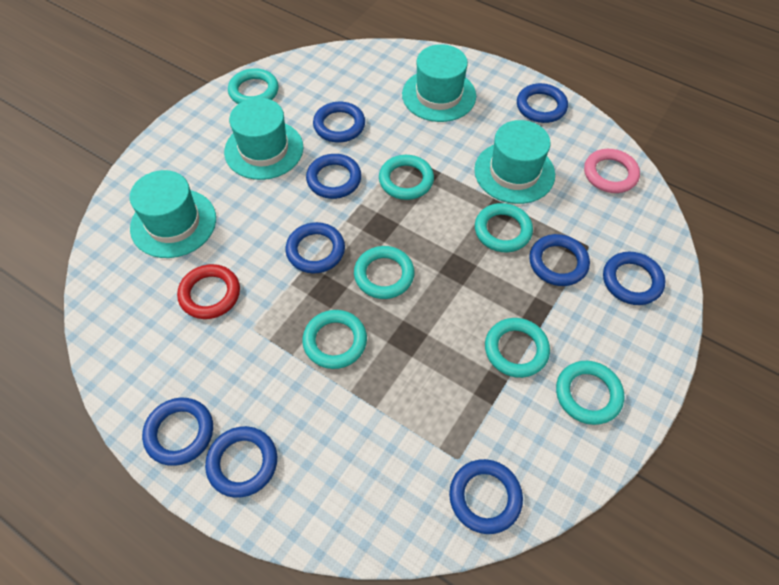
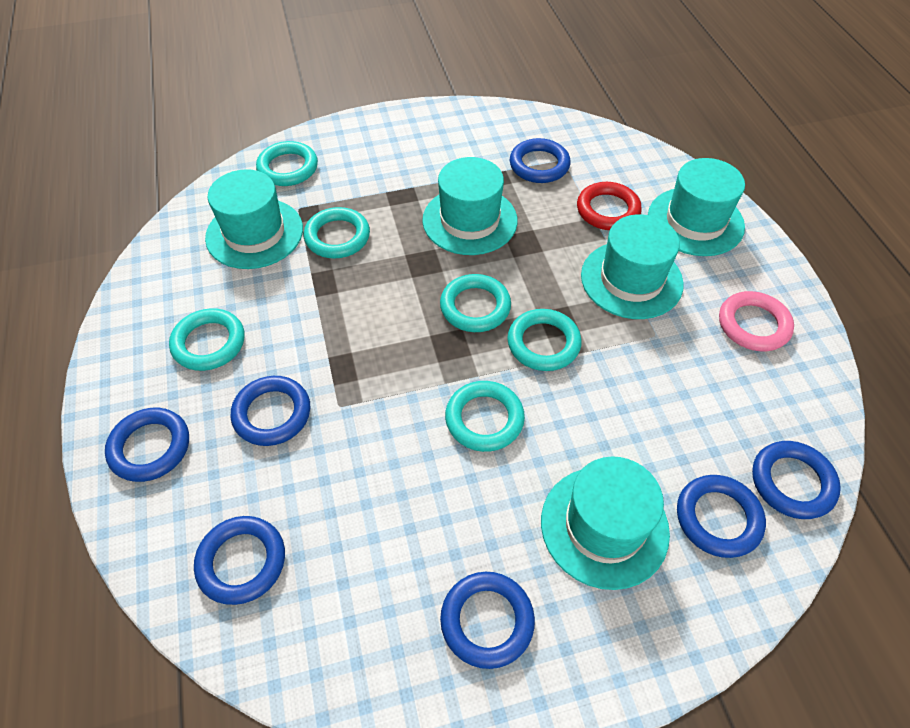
blue ring: 9 -> 7
turquoise hat: 4 -> 5
turquoise ring: 7 -> 6

